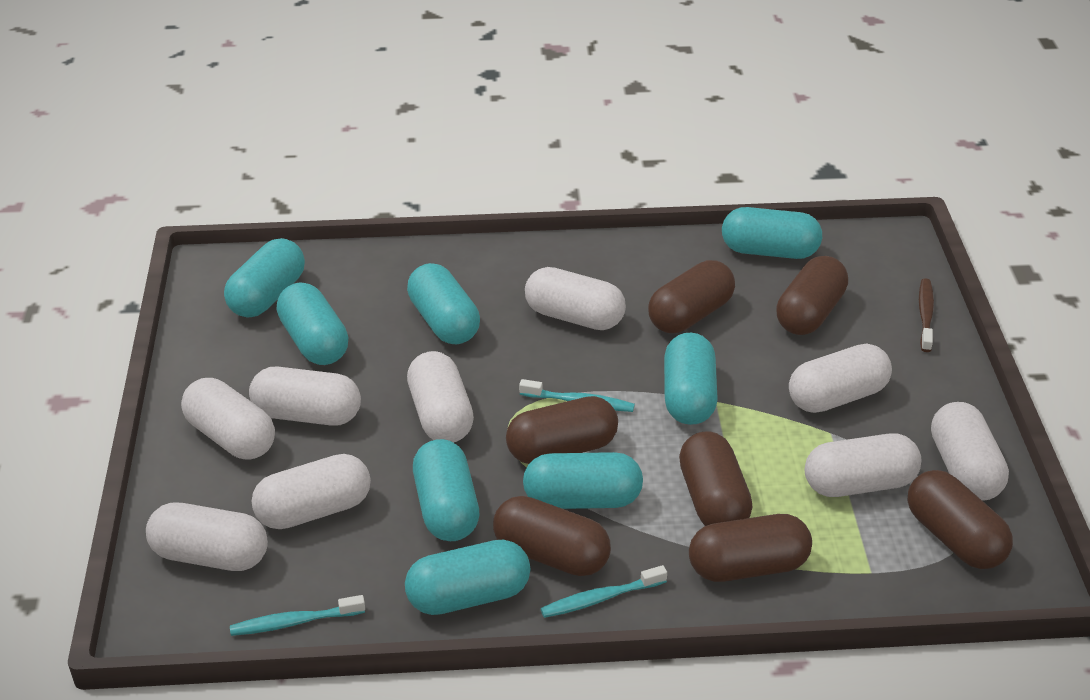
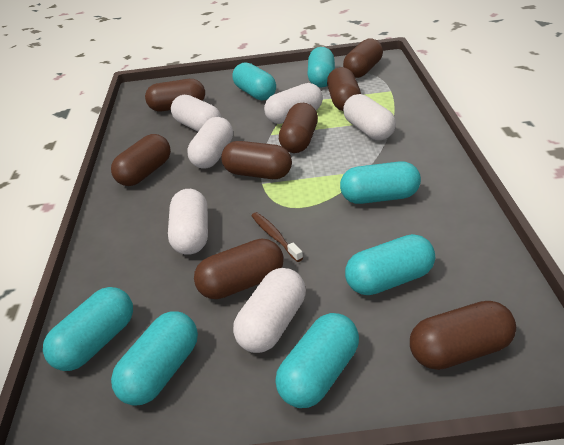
brown capsule: 7 -> 8
turquoise capsule: 8 -> 7
turquoise toothbrush: 3 -> 0
white capsule: 9 -> 6

